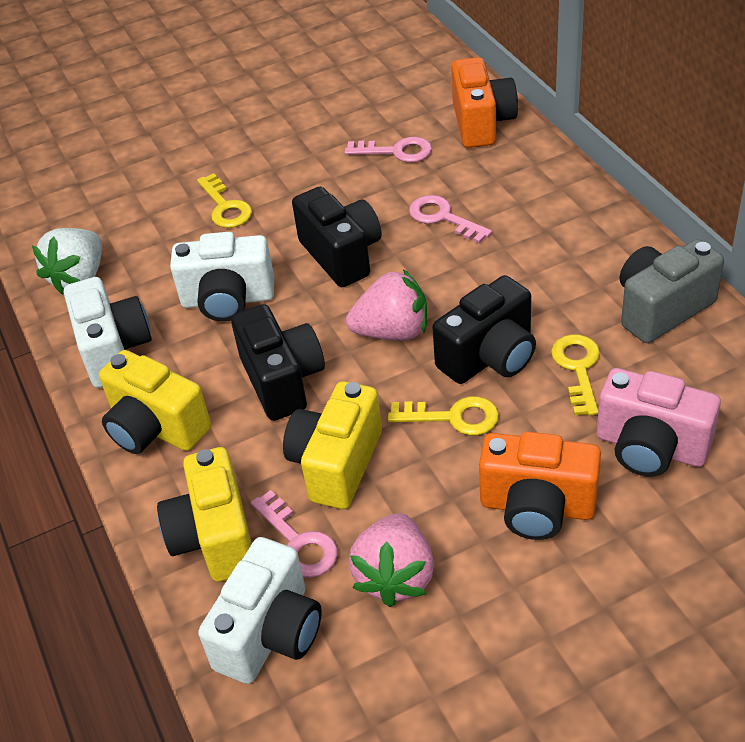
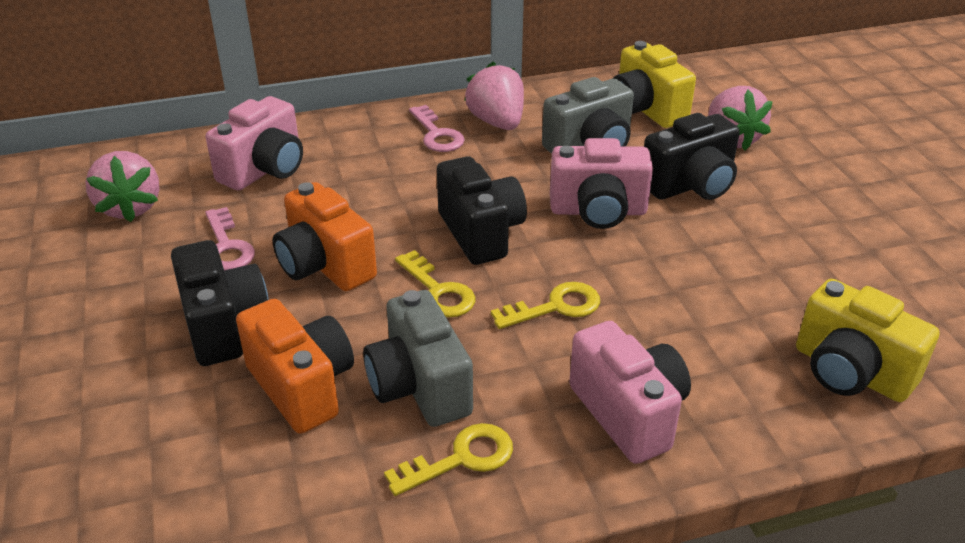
grey camera: 1 -> 2
pink camera: 1 -> 3
pink key: 3 -> 2
pink strawberry: 2 -> 3
white camera: 3 -> 0
white strawberry: 1 -> 0
yellow camera: 3 -> 2

